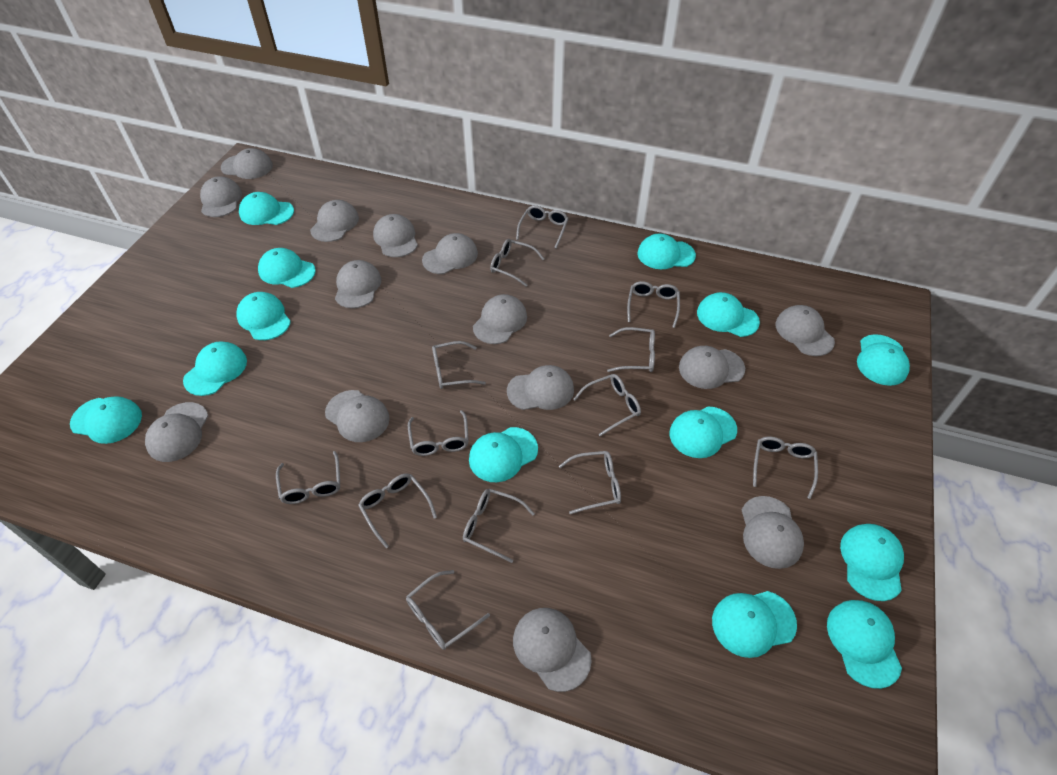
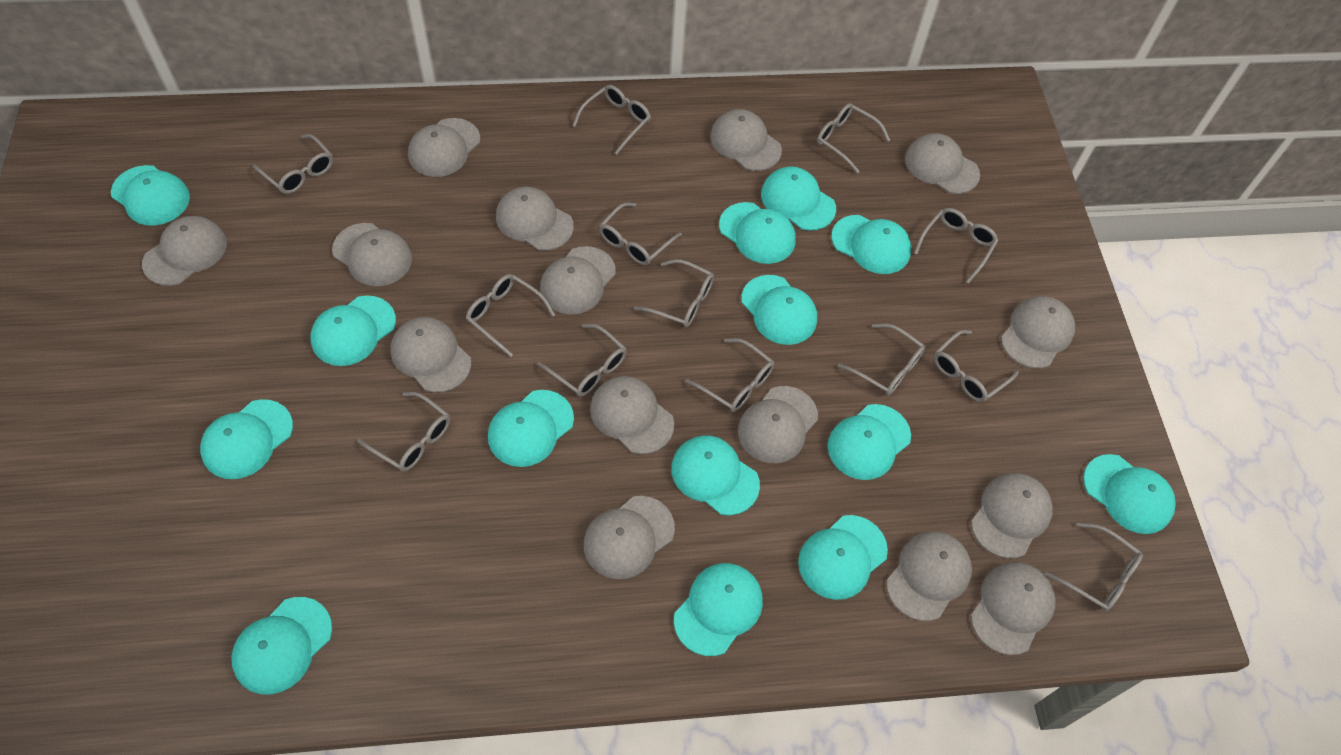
grey cap: 14 -> 15
turquoise cap: 13 -> 14

